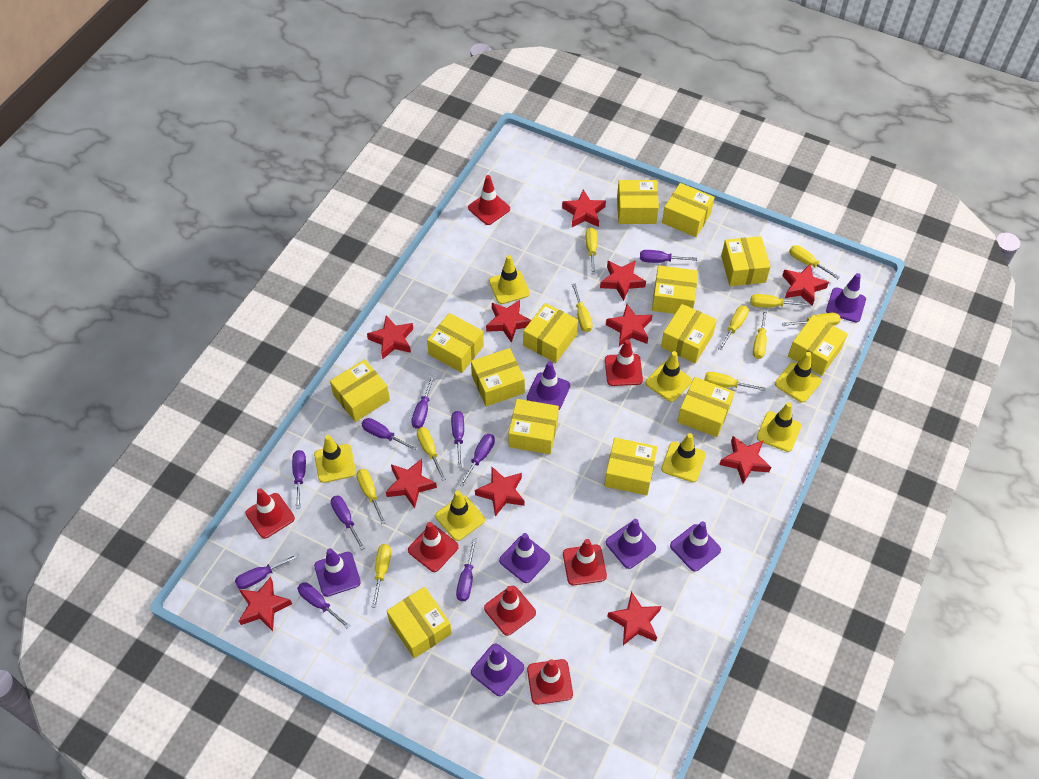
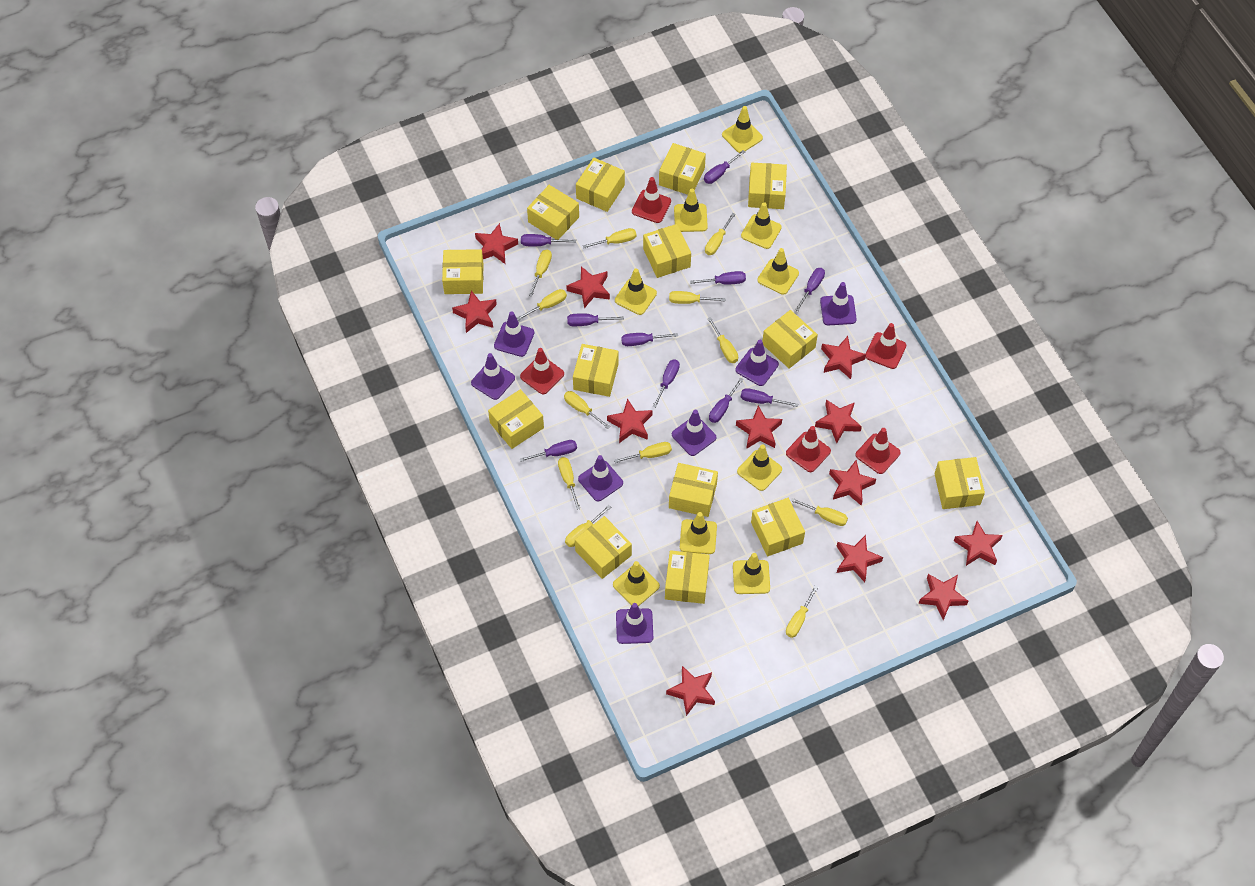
red star: 11 -> 12
red traffic cone: 7 -> 5
yellow screwdriver: 11 -> 12
yellow traffic cone: 7 -> 9

